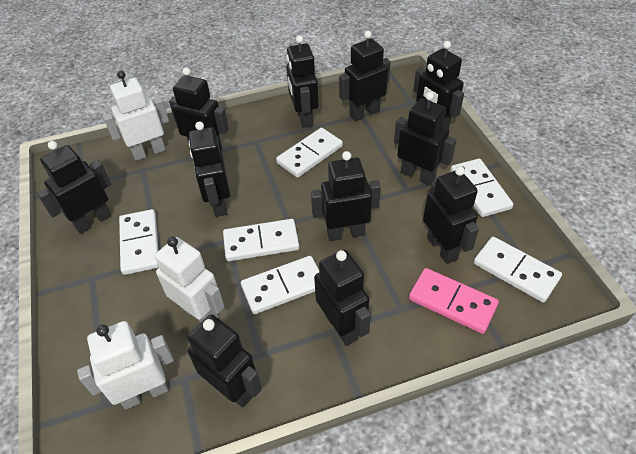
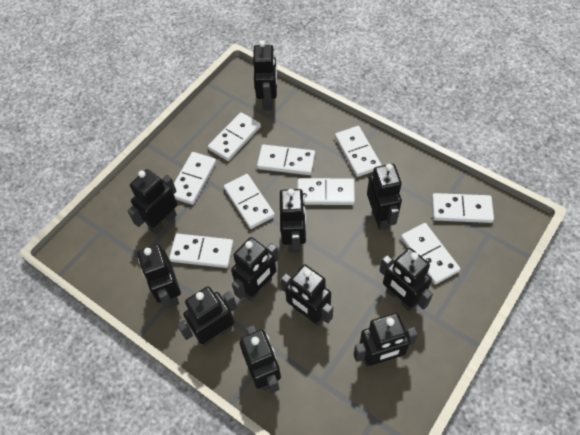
pink domino: 1 -> 0
white domino: 6 -> 9
white robot: 3 -> 0

